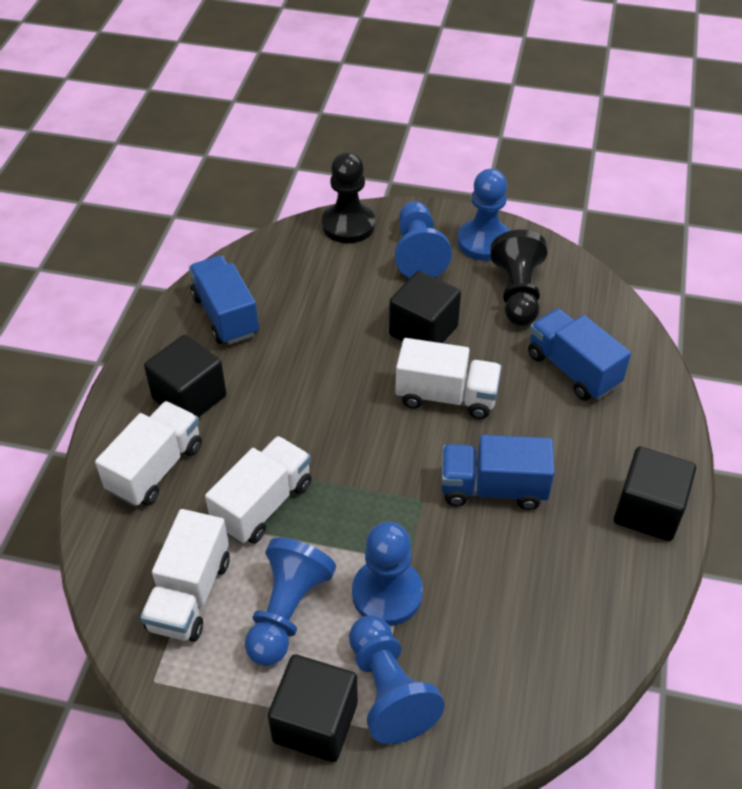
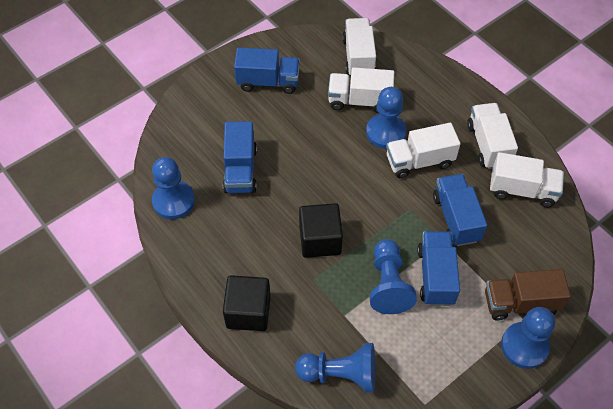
black cube: 4 -> 2
black pawn: 2 -> 0
blue truck: 3 -> 4
brown truck: 0 -> 1
white truck: 4 -> 5

